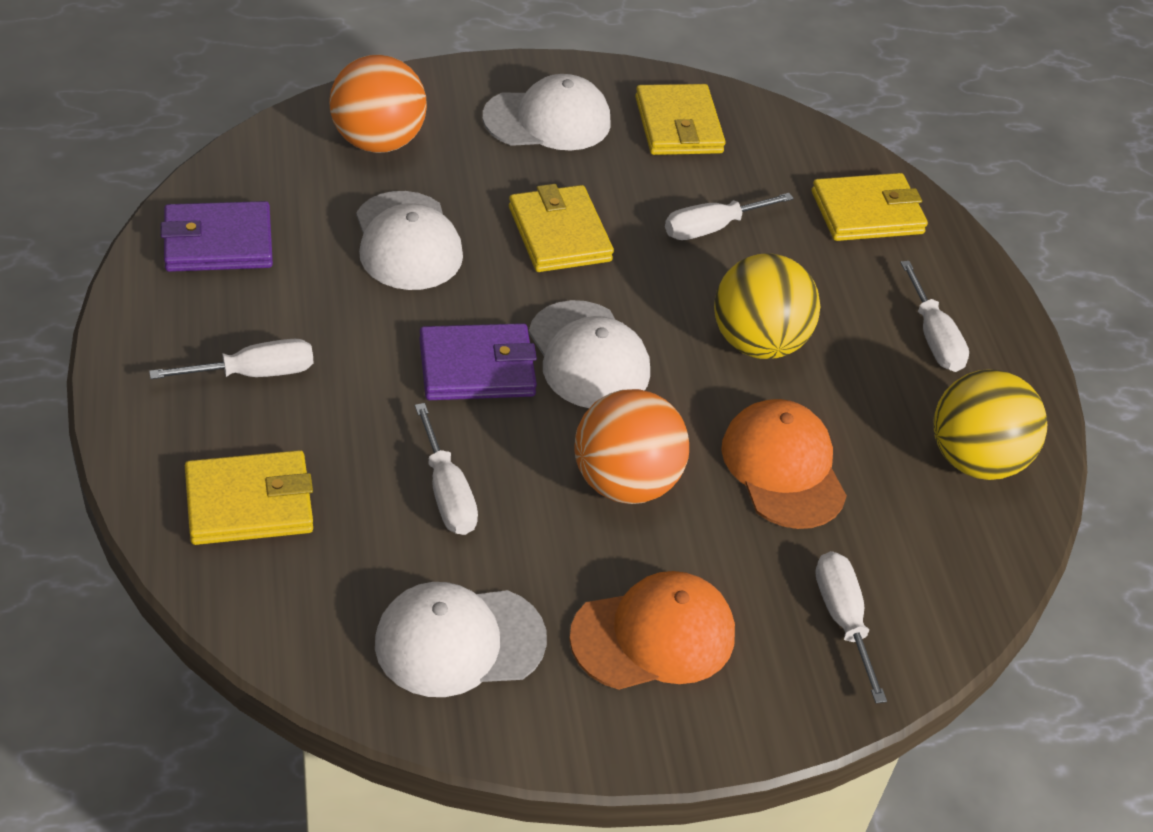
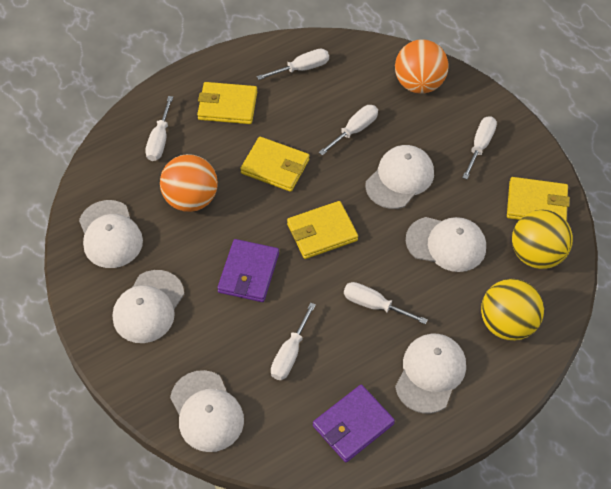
orange cap: 2 -> 0
white cap: 4 -> 6
white screwdriver: 5 -> 6

